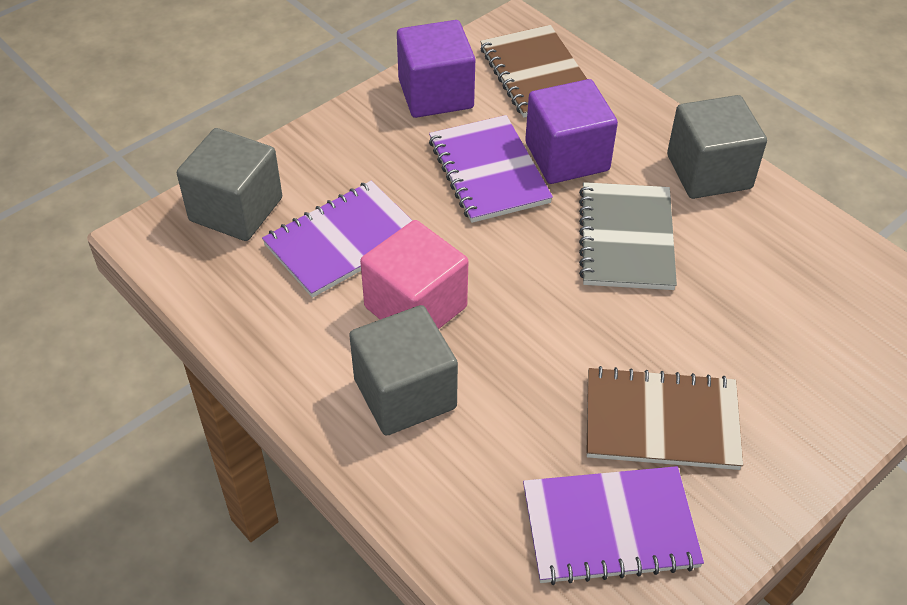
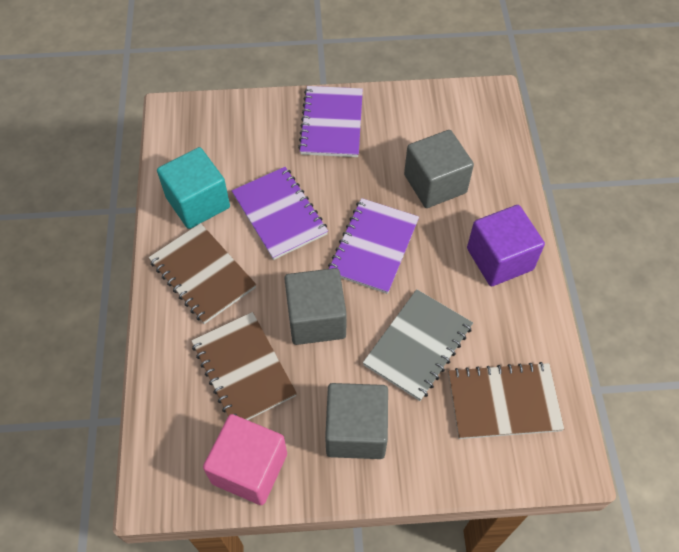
brown notebook: 2 -> 3
purple cube: 2 -> 1
turquoise cube: 0 -> 1

